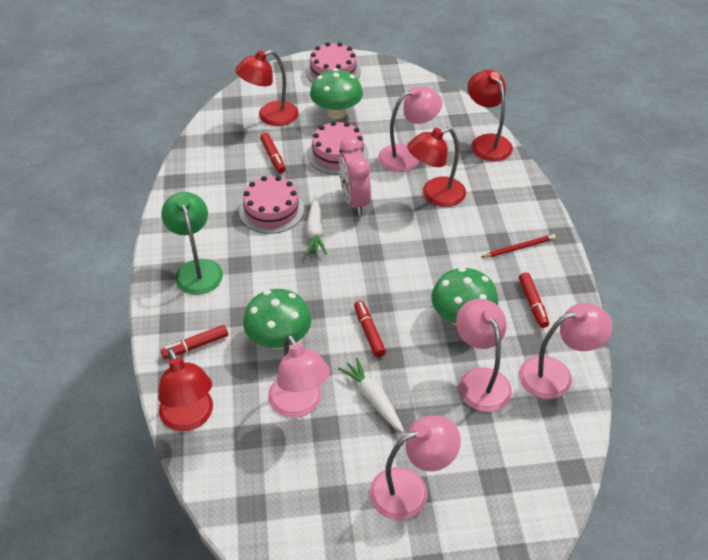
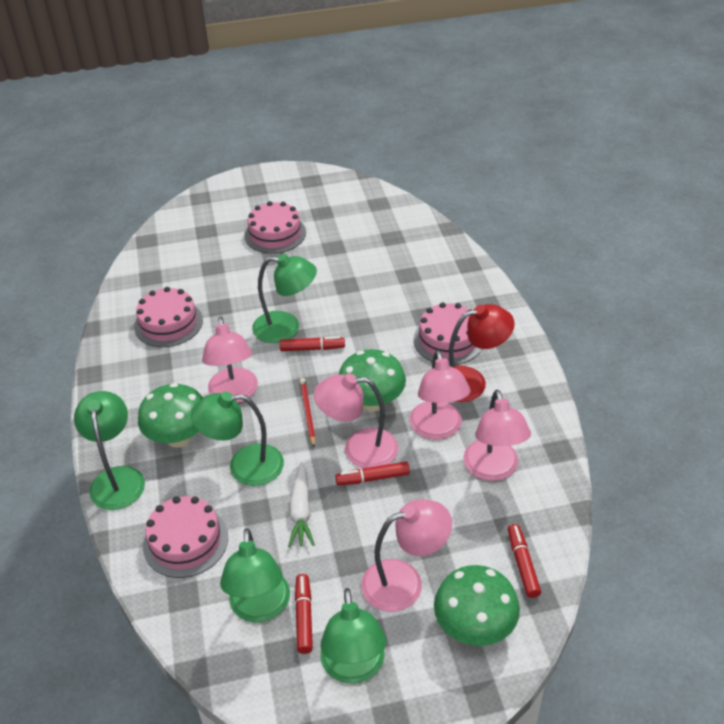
green lamp: 1 -> 5
pink cake: 3 -> 4
pink clock: 1 -> 0
red lamp: 4 -> 1
white carrot: 2 -> 1

